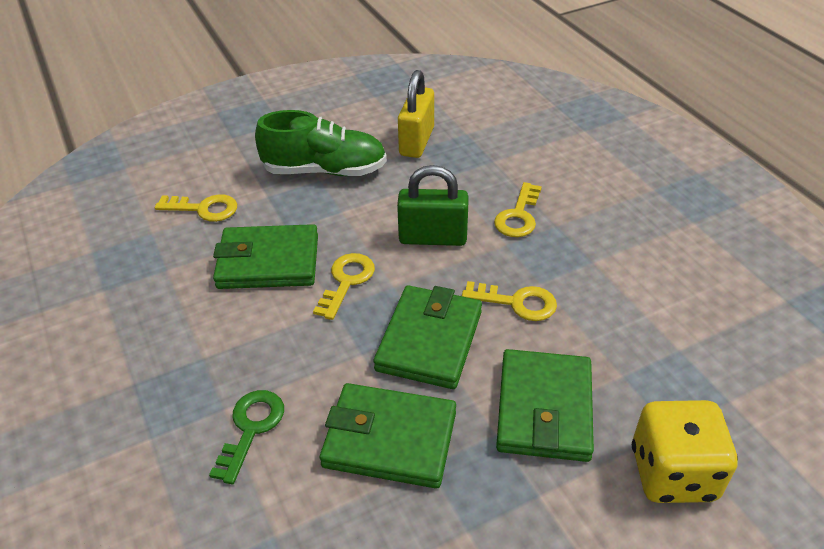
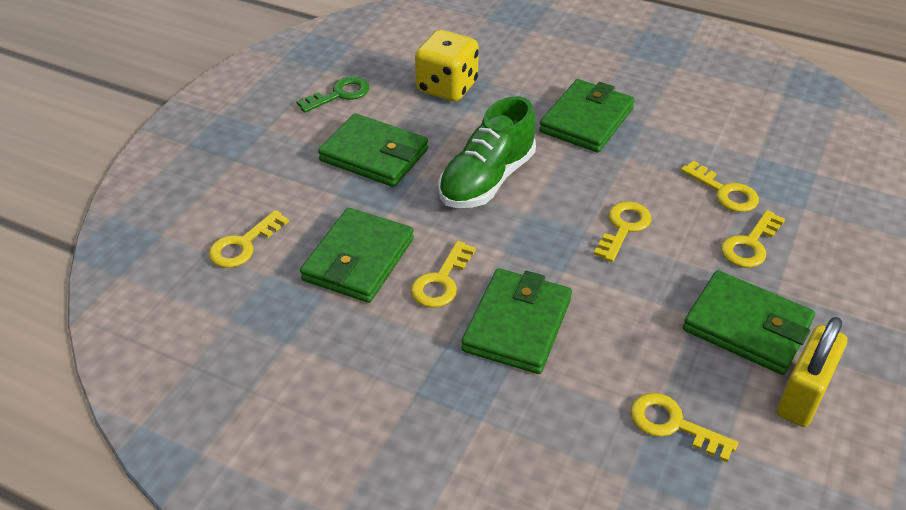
green padlock: 1 -> 0
green wallet: 4 -> 5
yellow key: 4 -> 6

